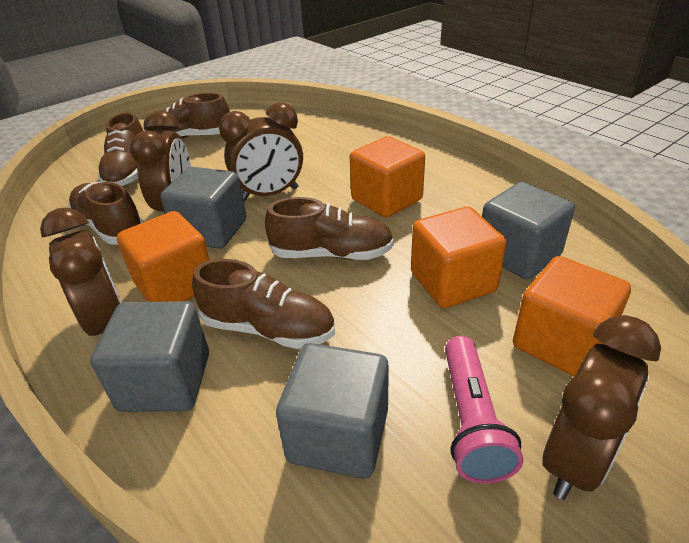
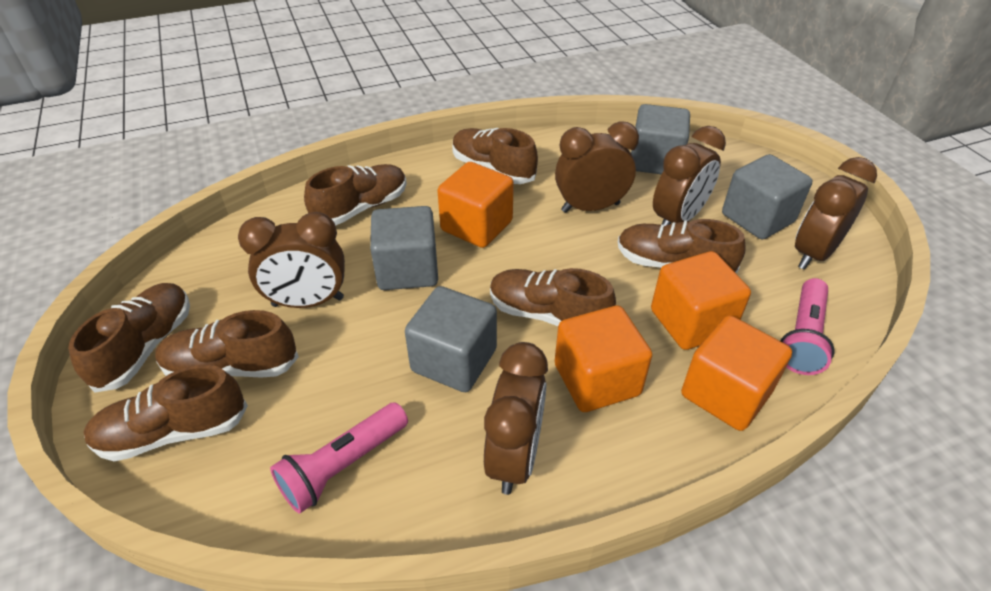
brown clock: 4 -> 5
brown shoe: 5 -> 7
pink flashlight: 1 -> 2

